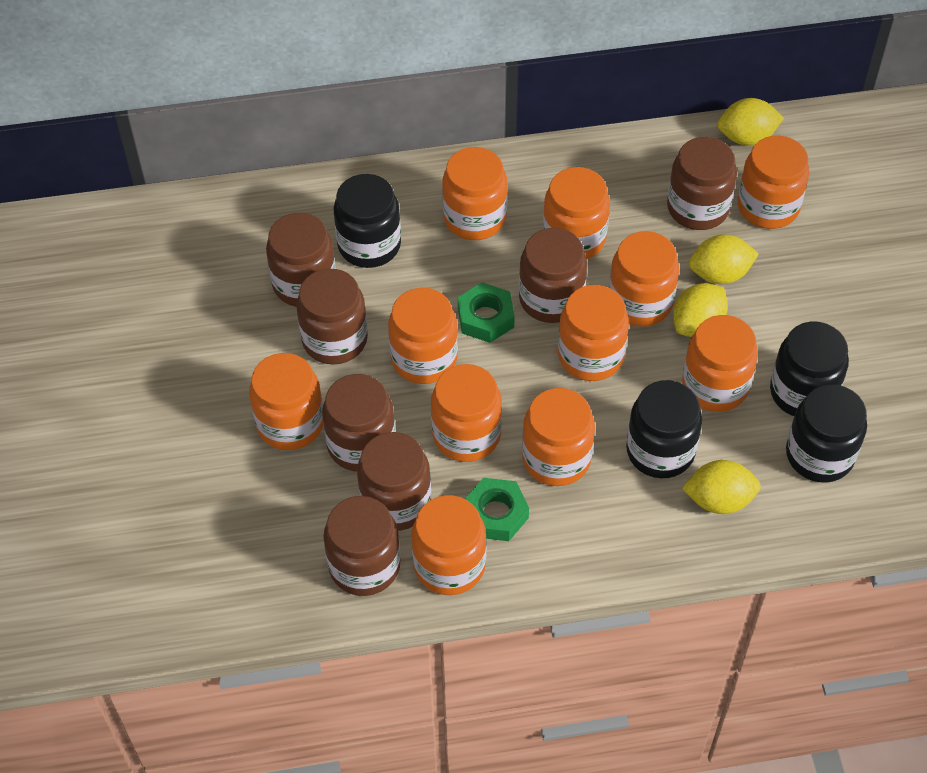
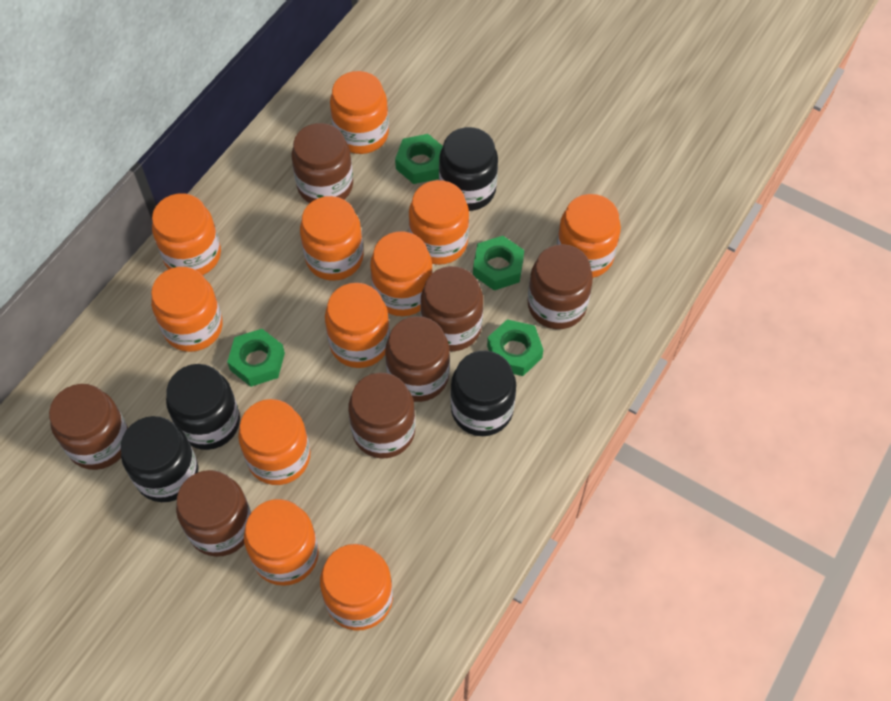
green nut: 2 -> 4
yellow lemon: 4 -> 0

